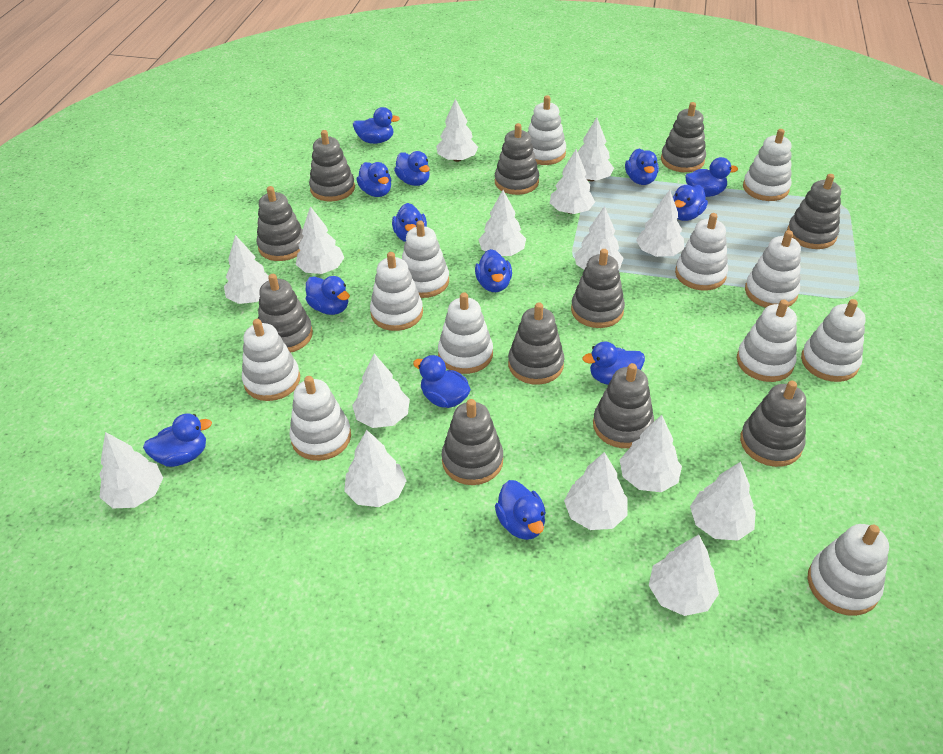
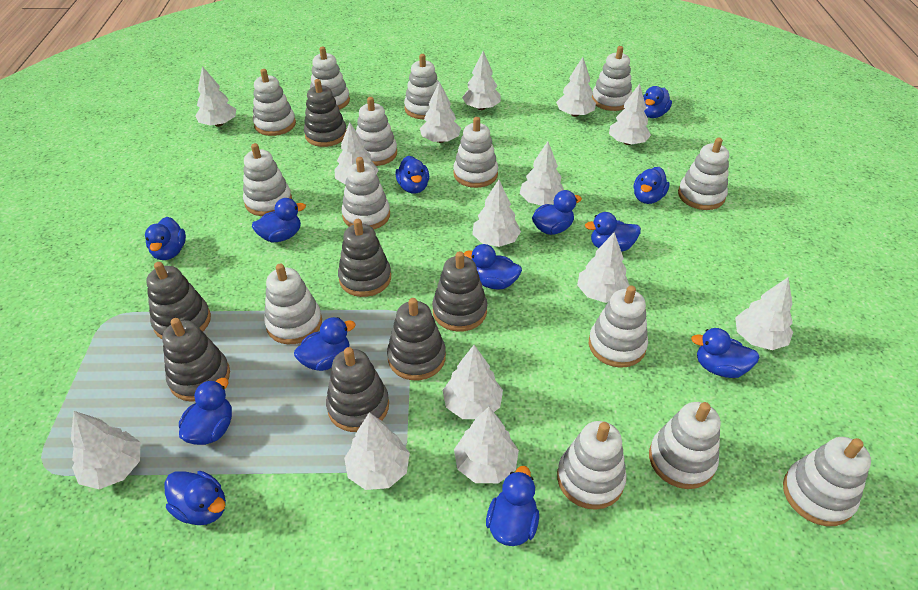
grey stacking toy: 11 -> 7
white stacking toy: 12 -> 14
white tree: 15 -> 14

